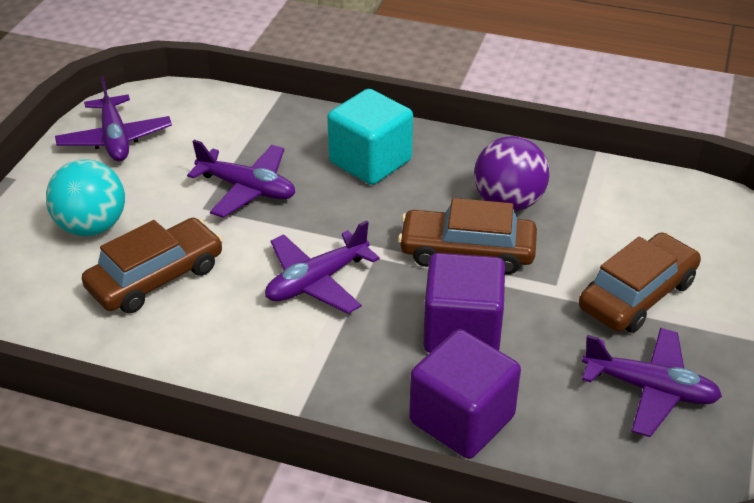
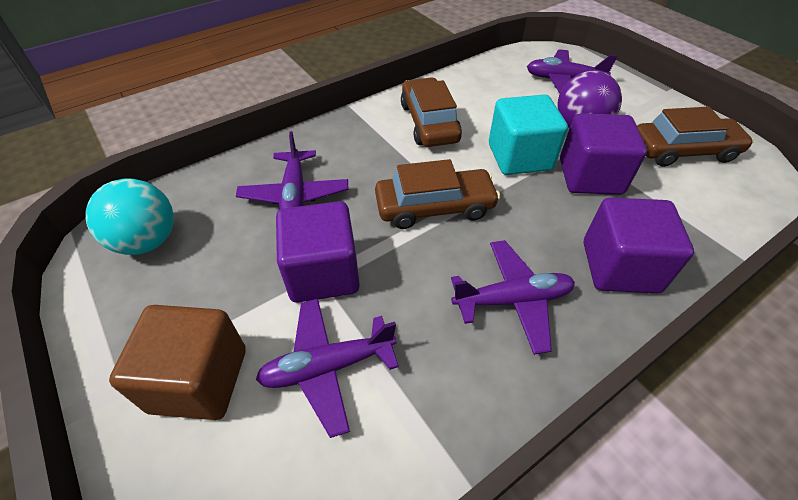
brown cube: 0 -> 1
purple cube: 2 -> 3

